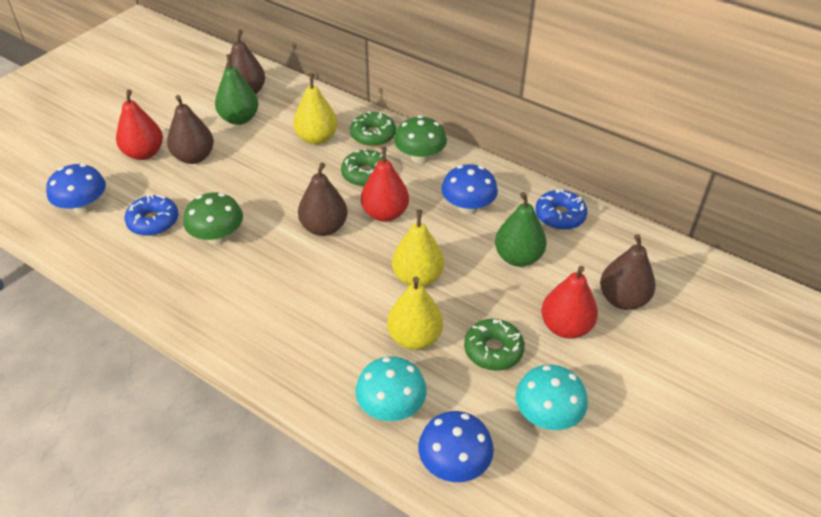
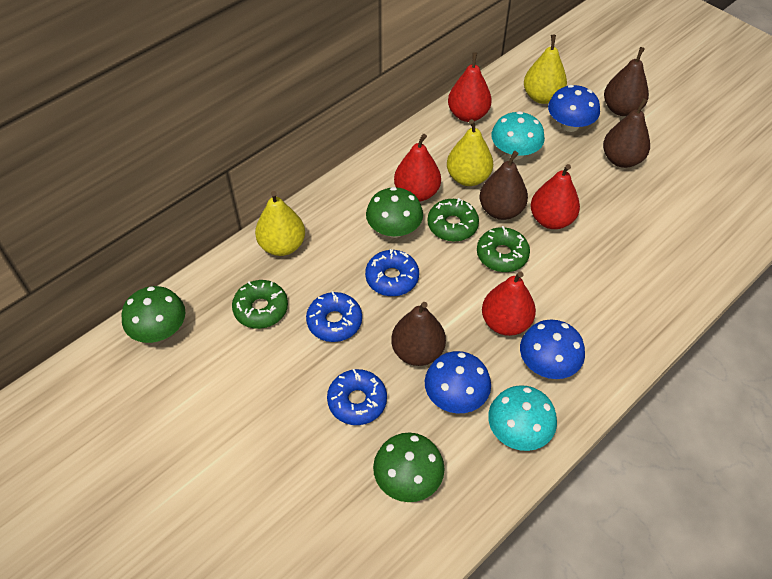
blue donut: 2 -> 3
green mushroom: 2 -> 3
green pear: 2 -> 0
red pear: 3 -> 4

